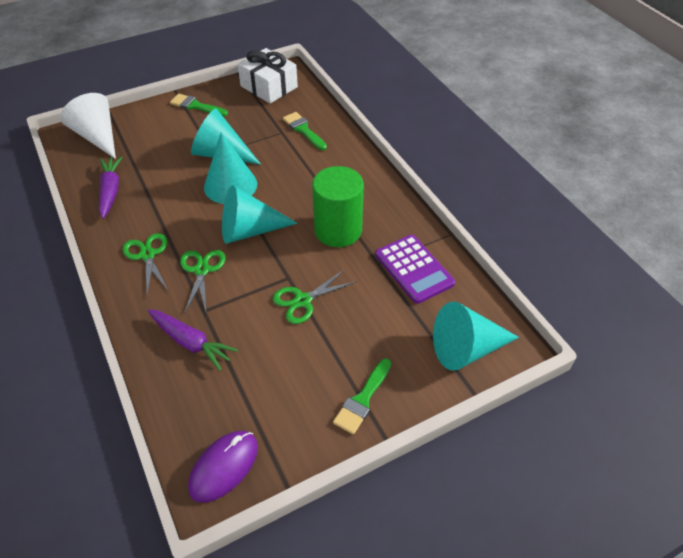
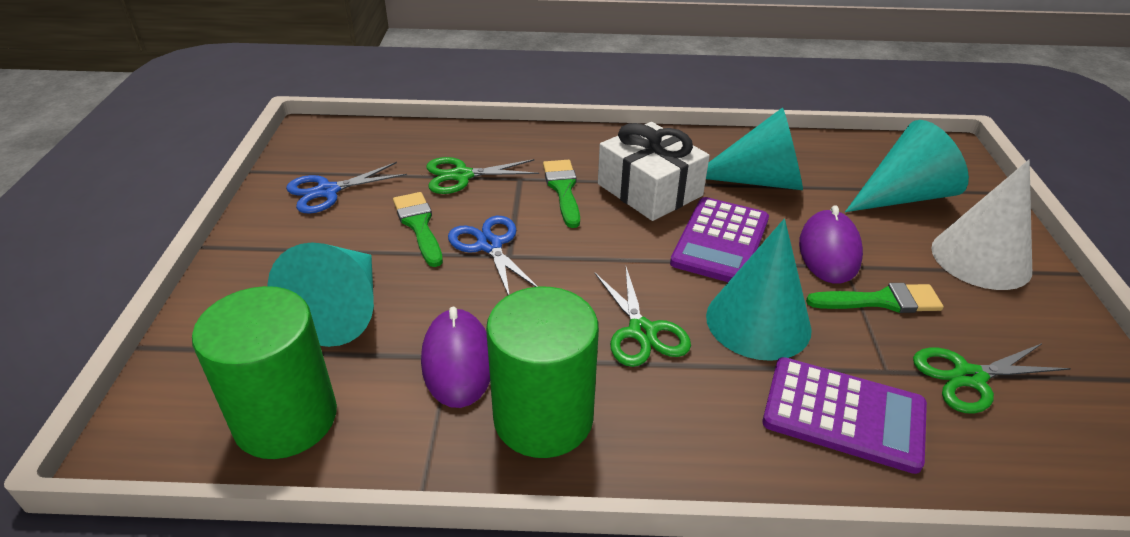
blue scissors: 0 -> 2
green cylinder: 1 -> 2
purple calculator: 1 -> 2
purple carrot: 2 -> 0
purple mouse: 1 -> 2

